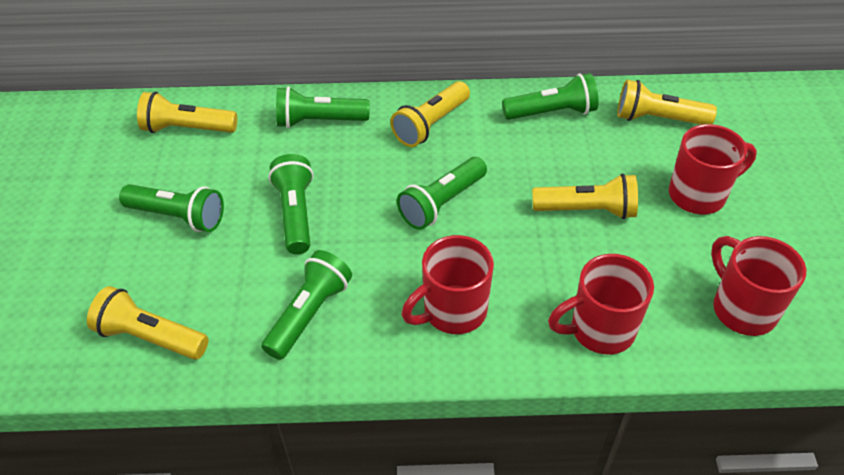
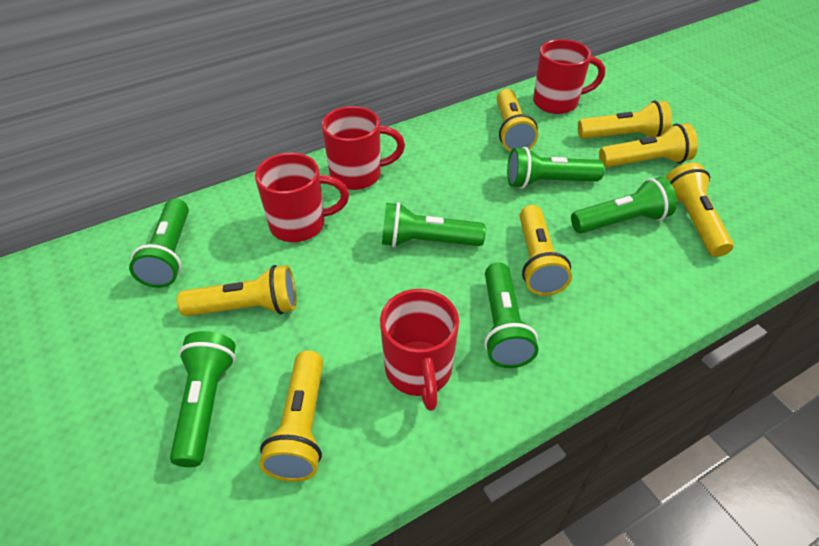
yellow flashlight: 5 -> 7

